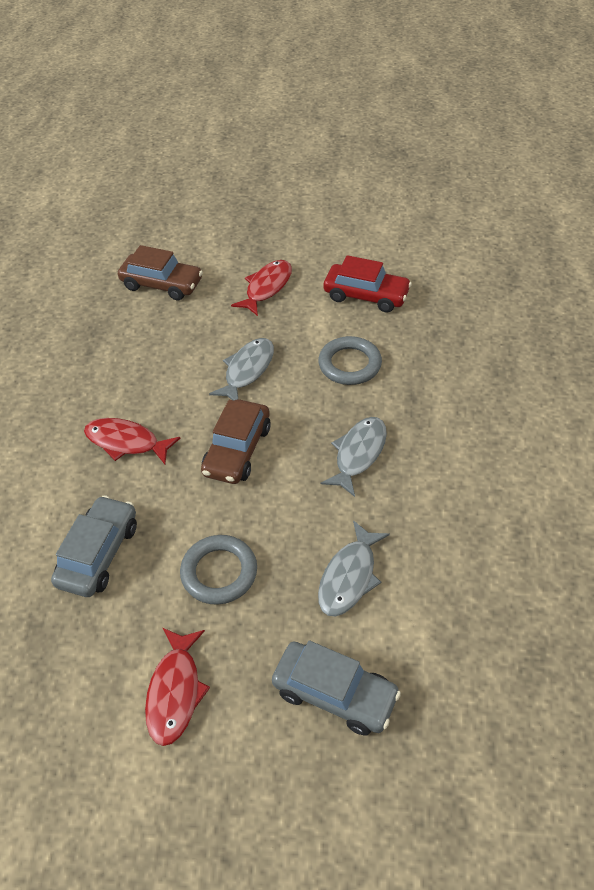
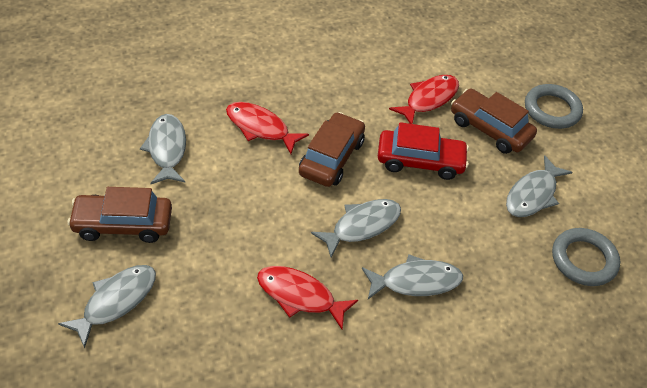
brown car: 2 -> 3
grey car: 2 -> 0
grey fish: 3 -> 5

